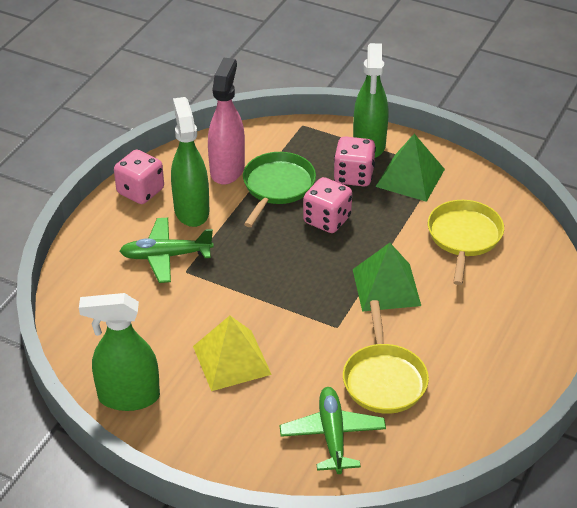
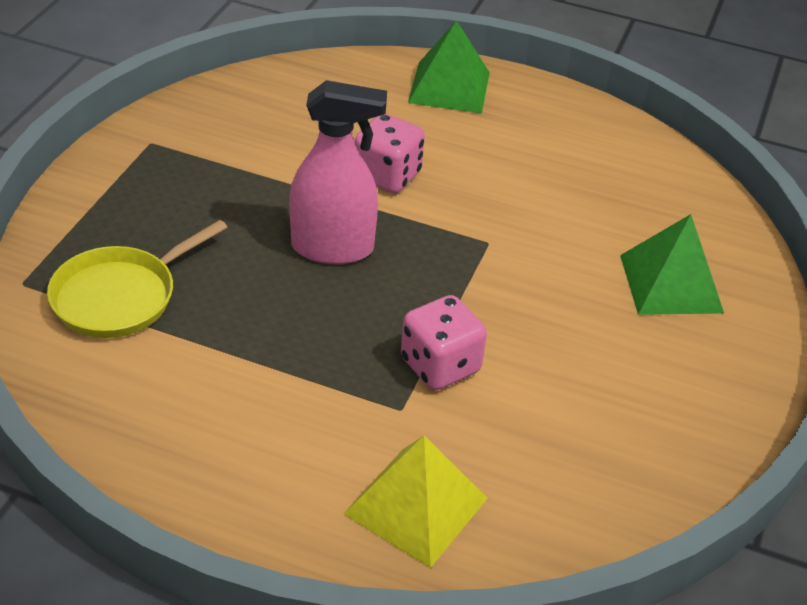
green pan: 1 -> 0
green plane: 2 -> 0
green spray bottle: 3 -> 0
pink dice: 3 -> 2
yellow pan: 2 -> 1

